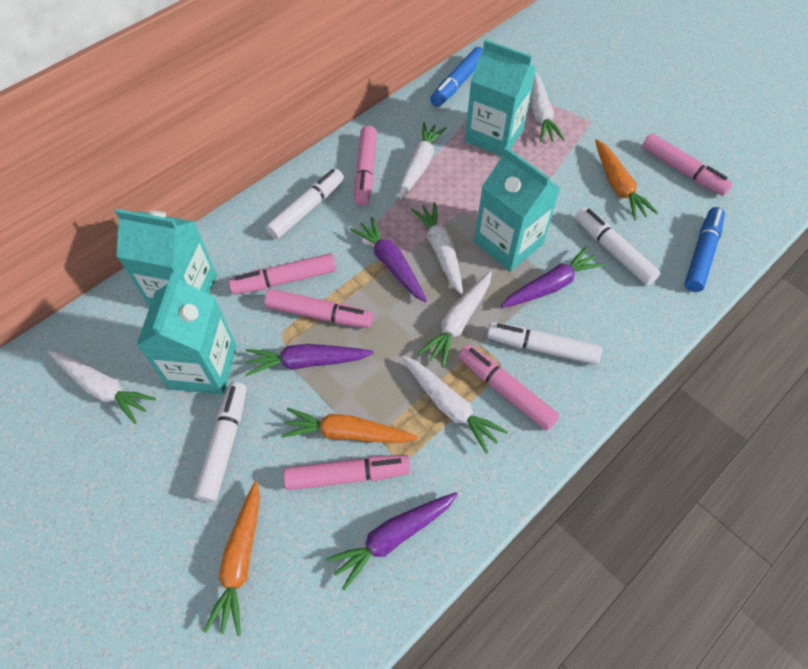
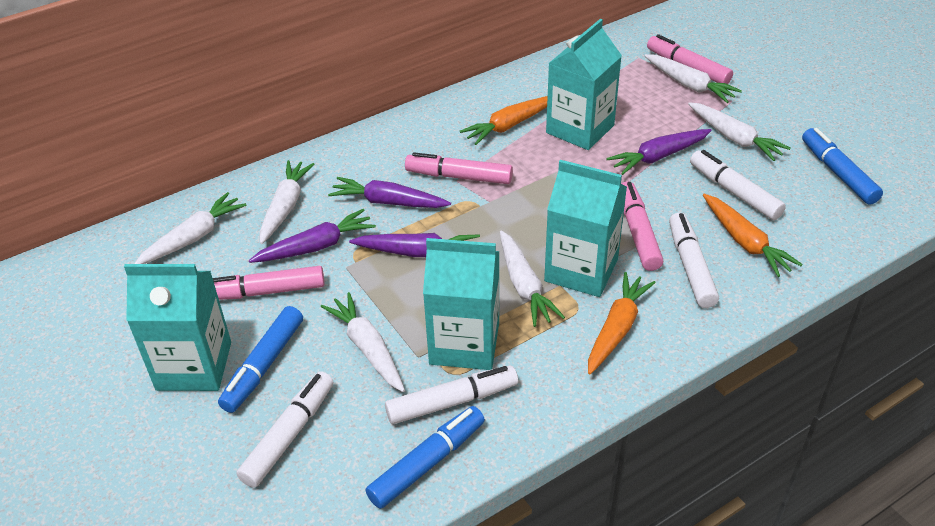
blue marker: 2 -> 3
pink marker: 6 -> 4

